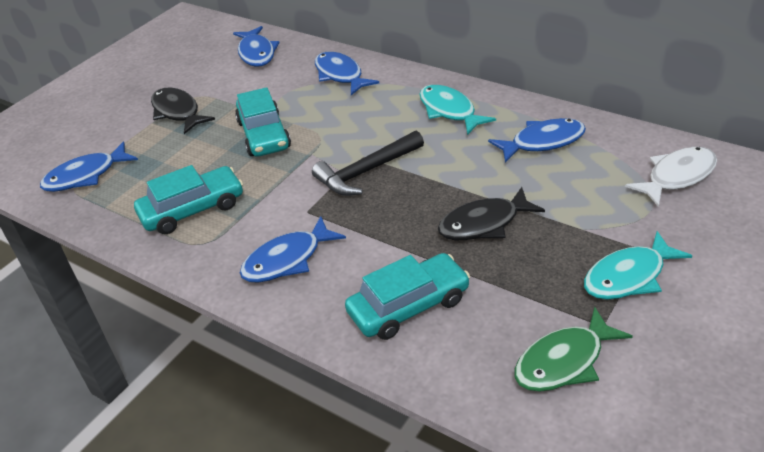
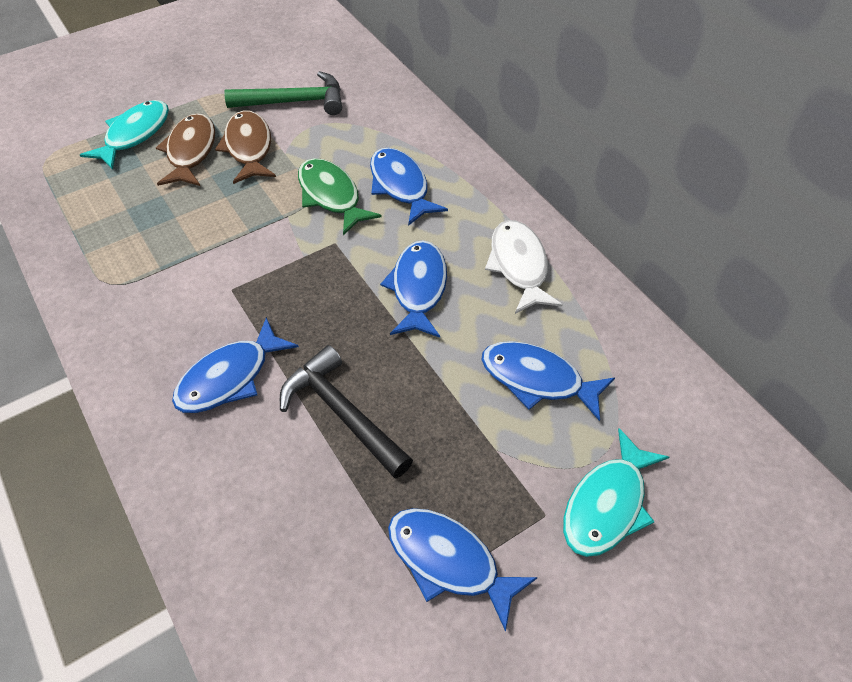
black fish: 2 -> 0
brown fish: 0 -> 2
green hammer: 0 -> 1
turquoise car: 3 -> 0

